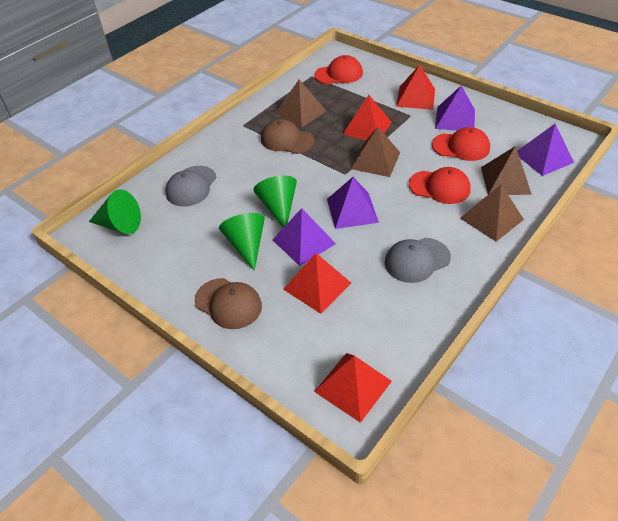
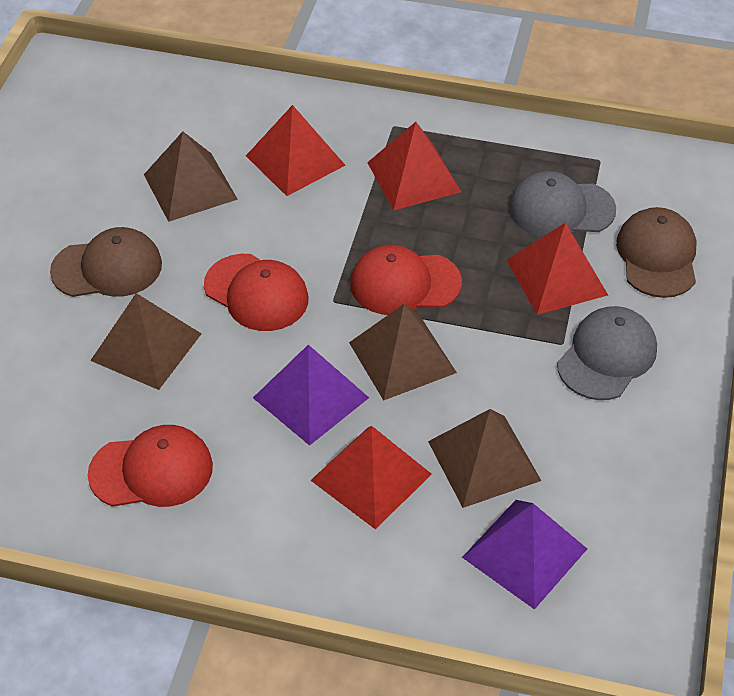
green cone: 3 -> 0
purple pyramid: 4 -> 2

